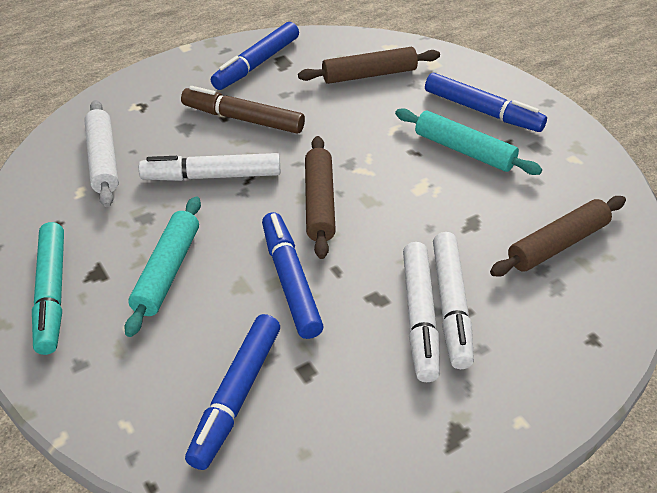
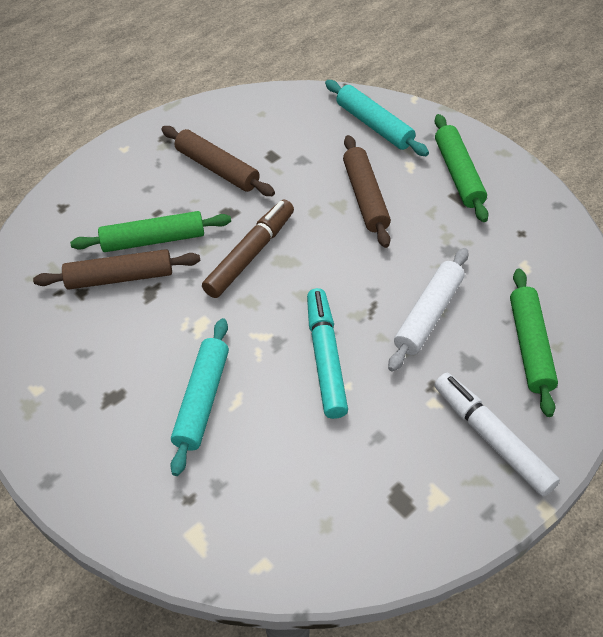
blue marker: 4 -> 0
green rolling pin: 0 -> 3
white marker: 3 -> 1

